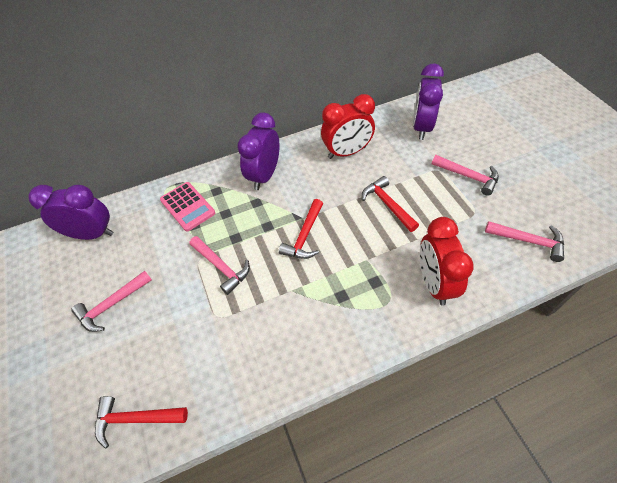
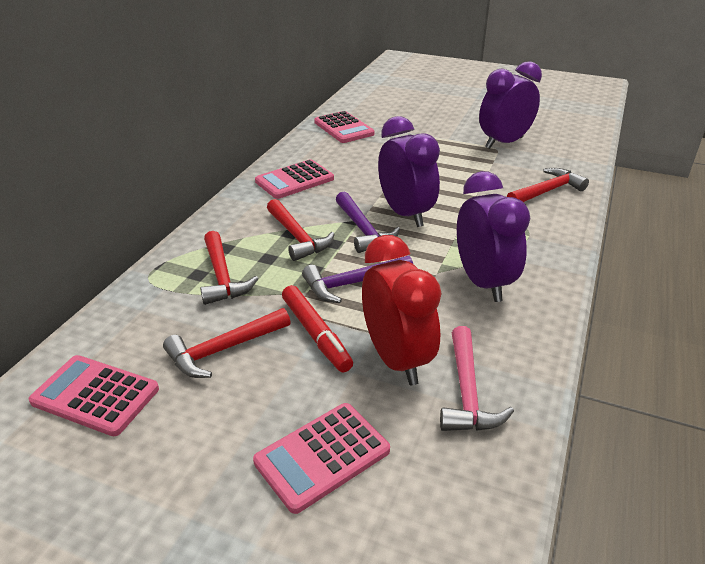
pink calculator: 1 -> 4
pink hammer: 4 -> 1
purple hammer: 0 -> 2
red clock: 2 -> 1
red hammer: 3 -> 4
red marker: 0 -> 1

